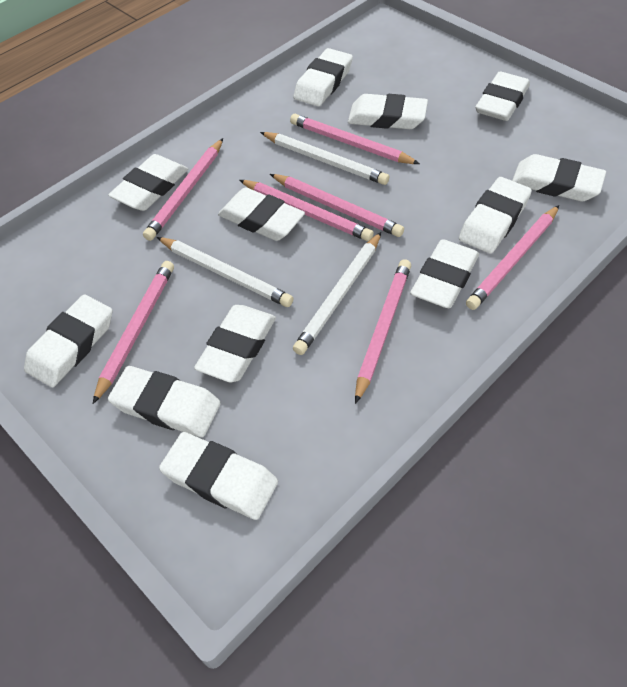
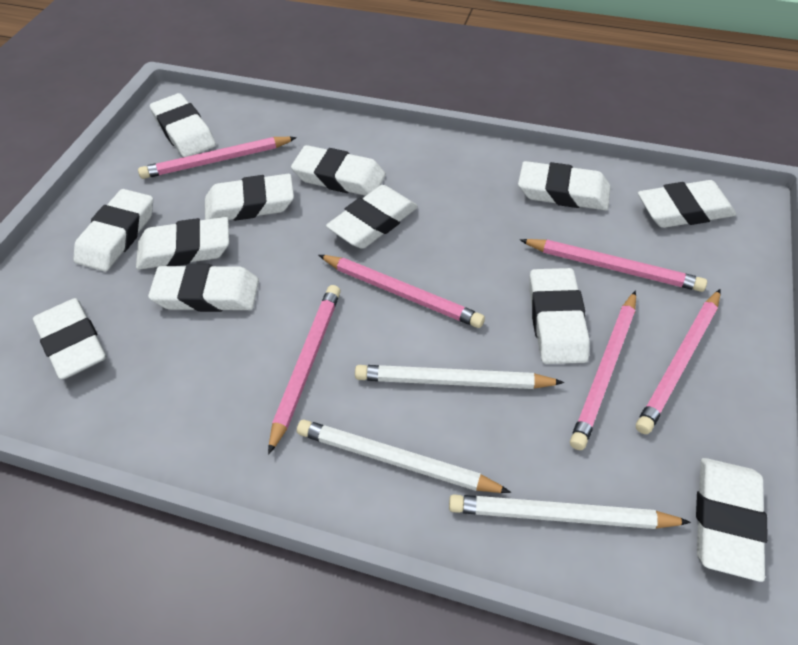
pink pencil: 7 -> 6

